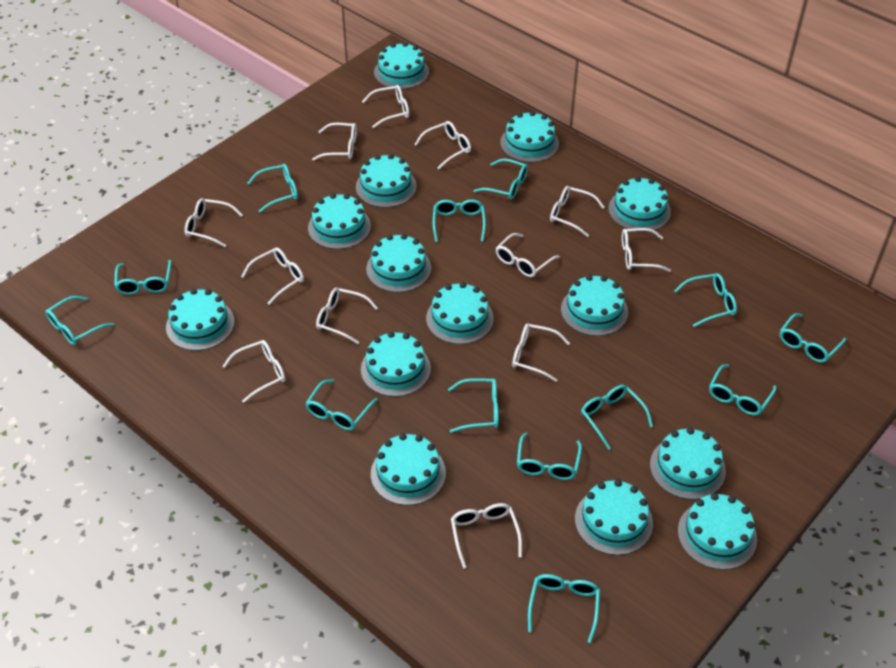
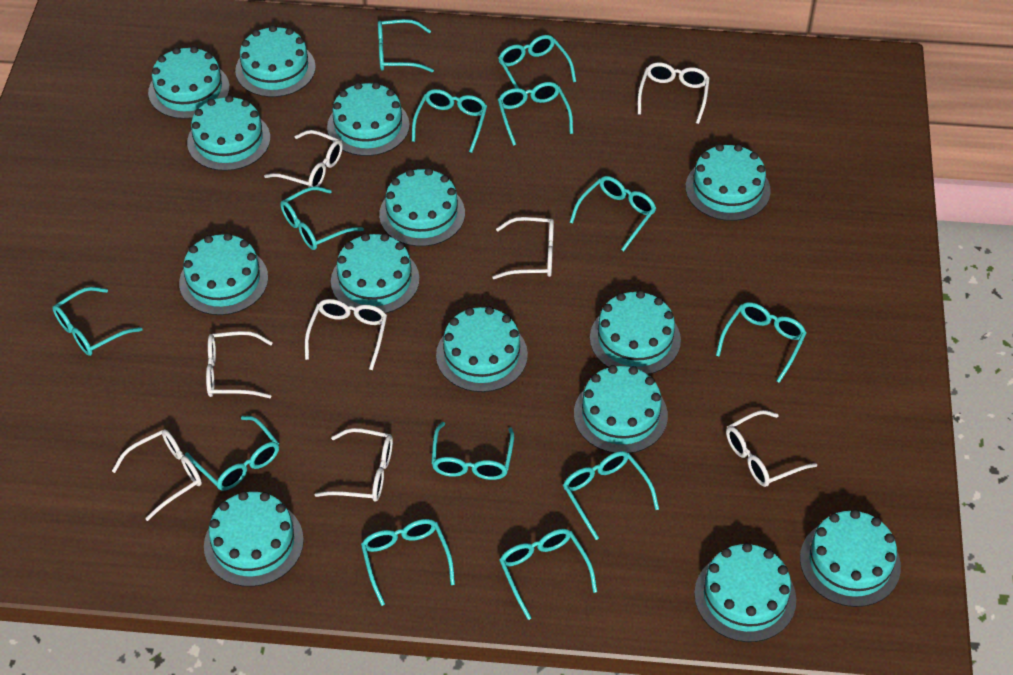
white glasses: 12 -> 8

